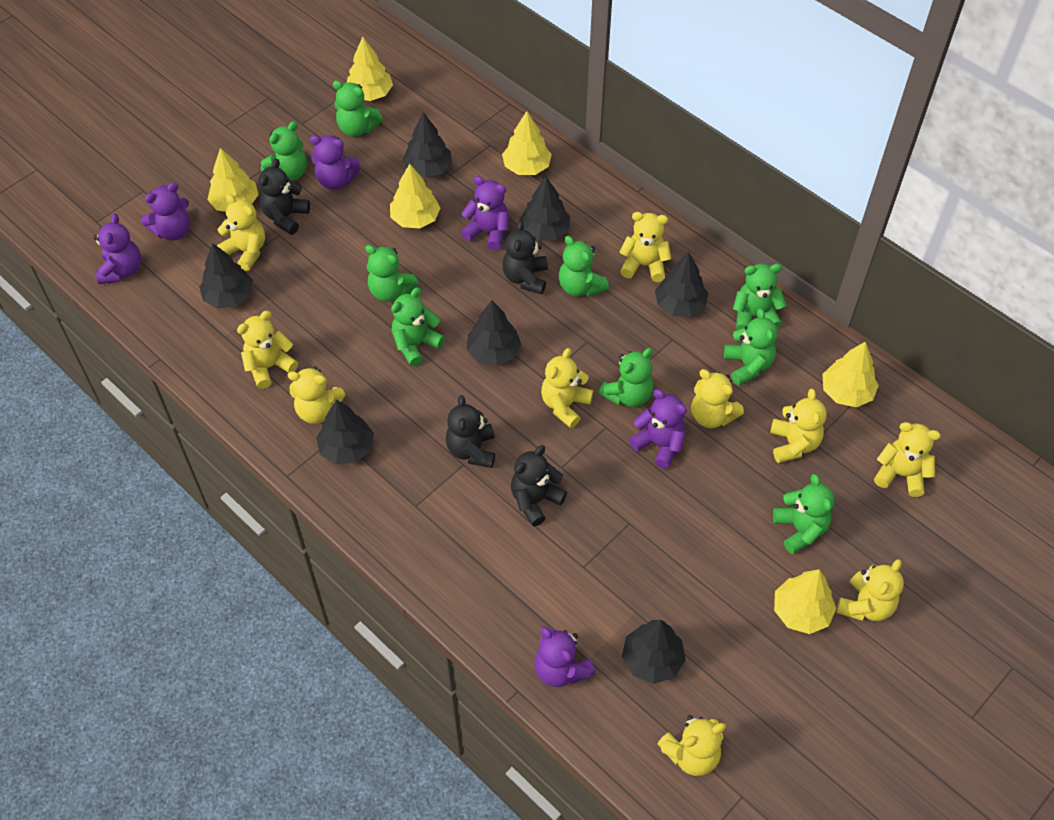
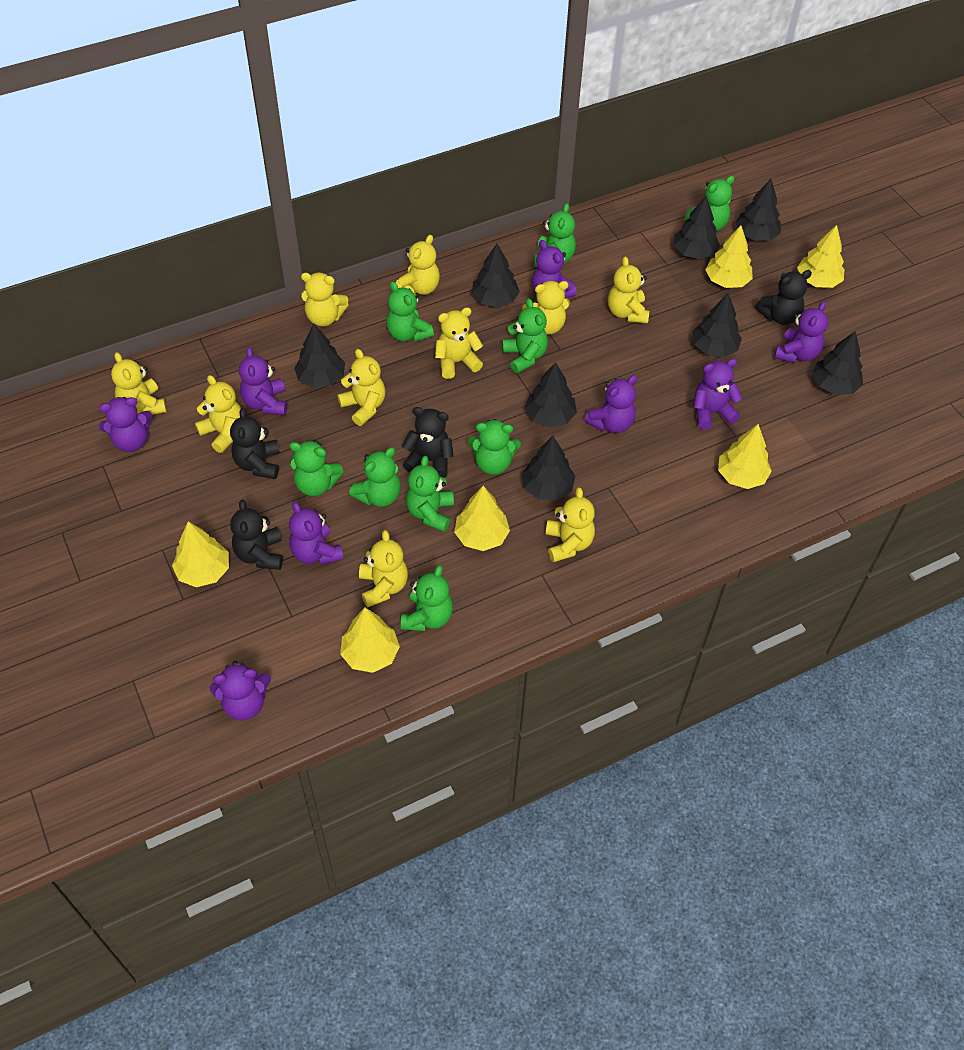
black tree: 7 -> 8
purple teddy bear: 6 -> 8

